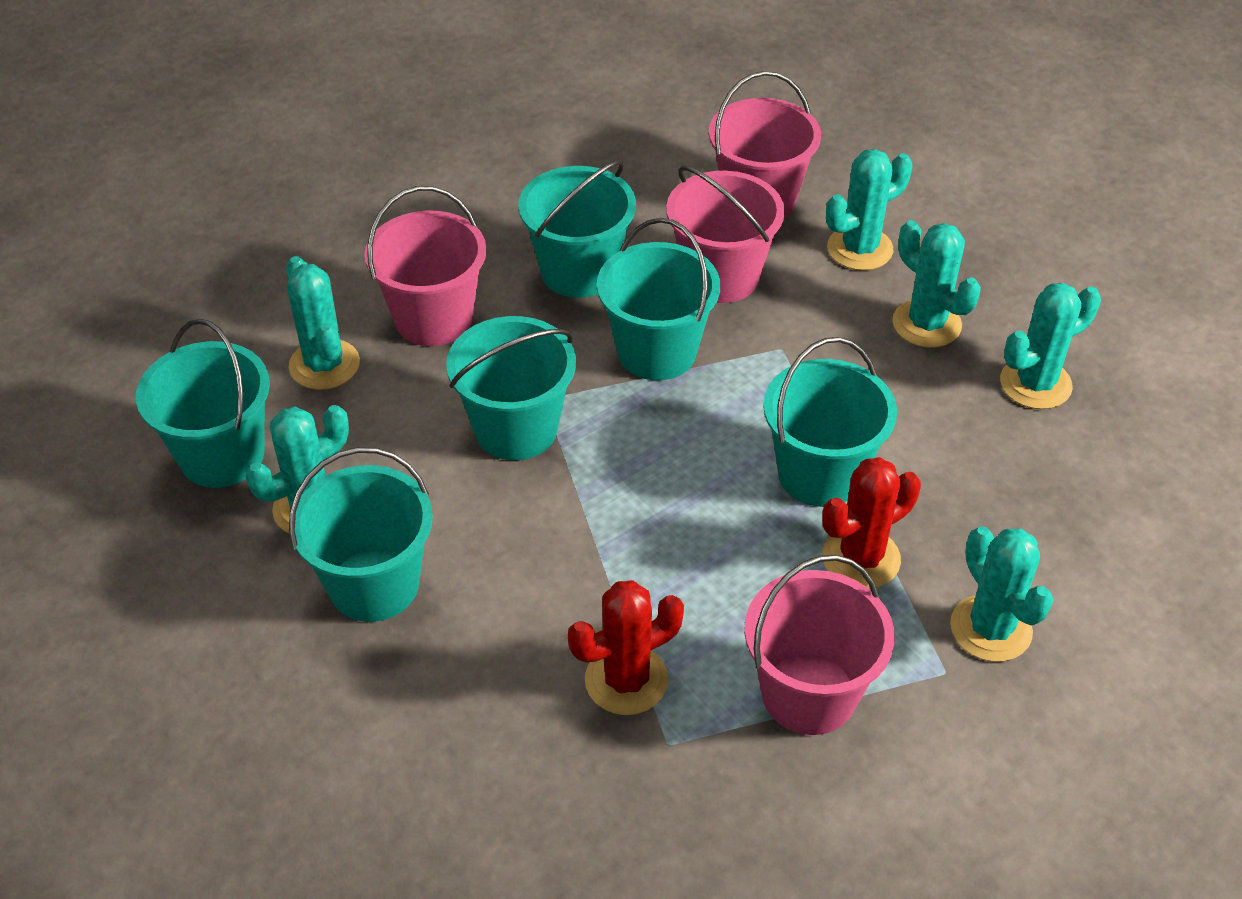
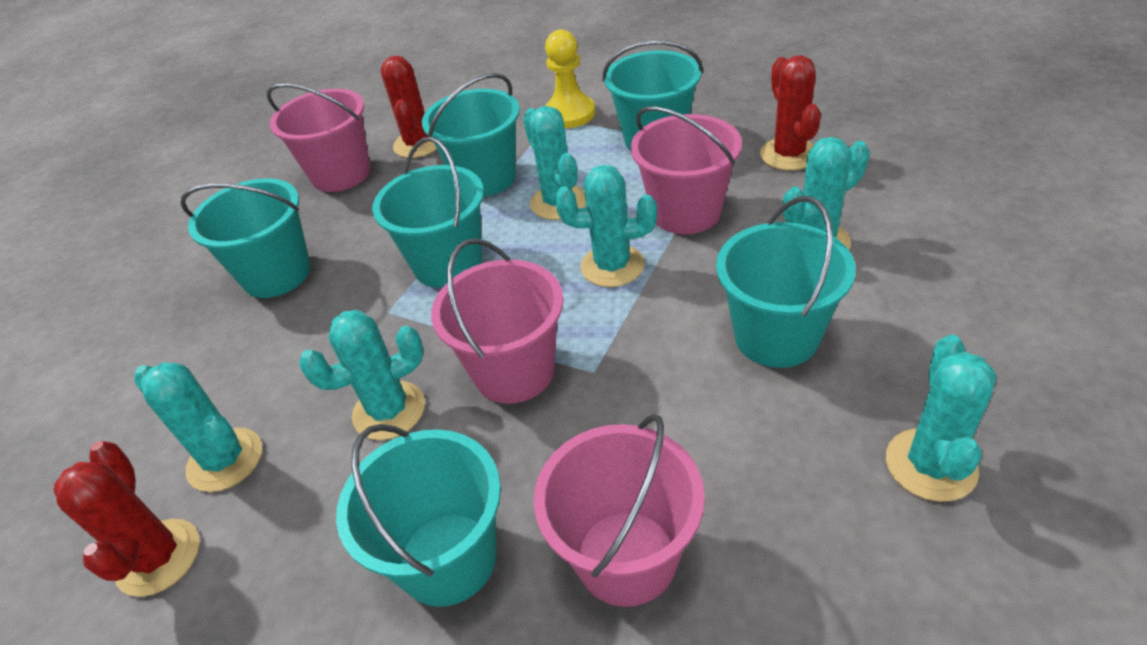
red cactus: 2 -> 3
yellow pawn: 0 -> 1

